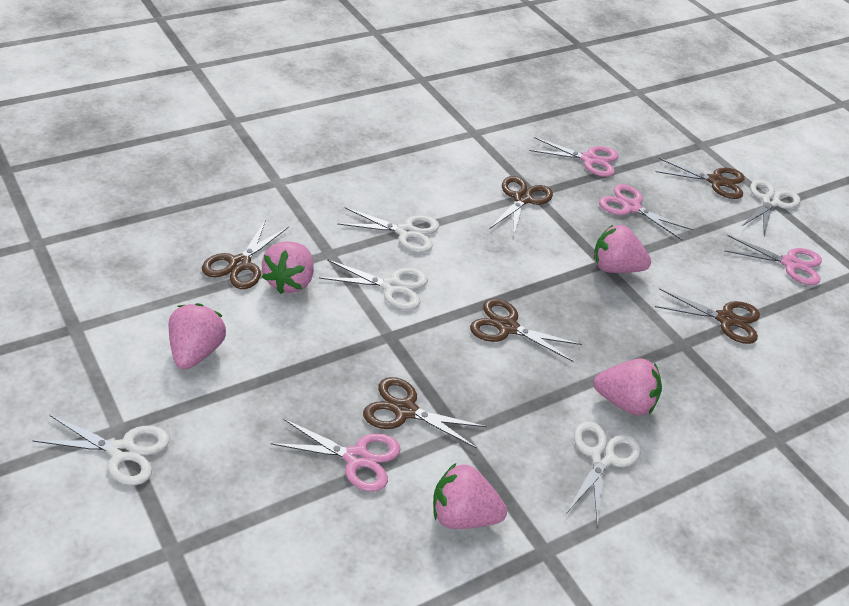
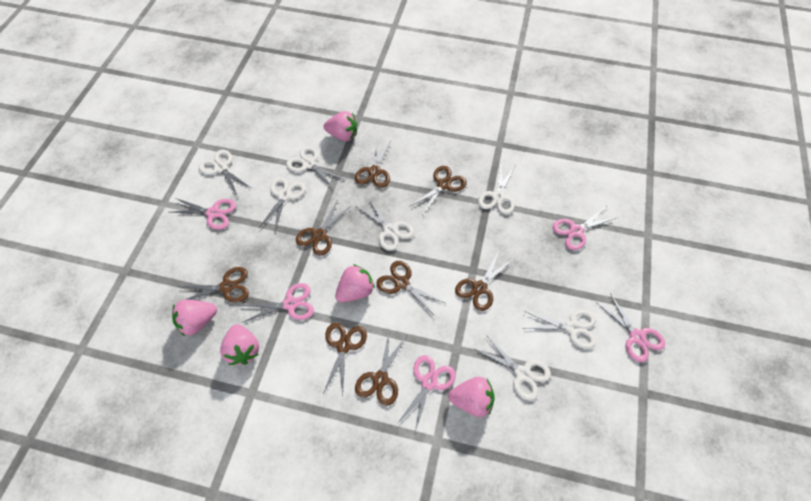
brown scissors: 6 -> 8
pink scissors: 4 -> 5
white scissors: 5 -> 7

